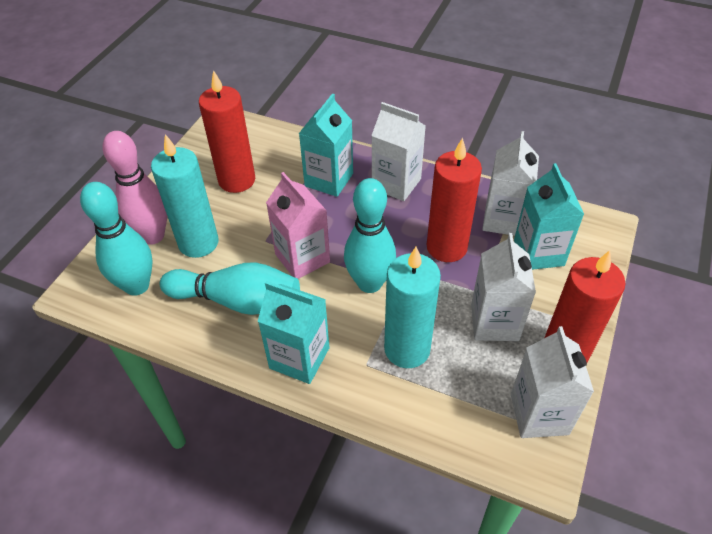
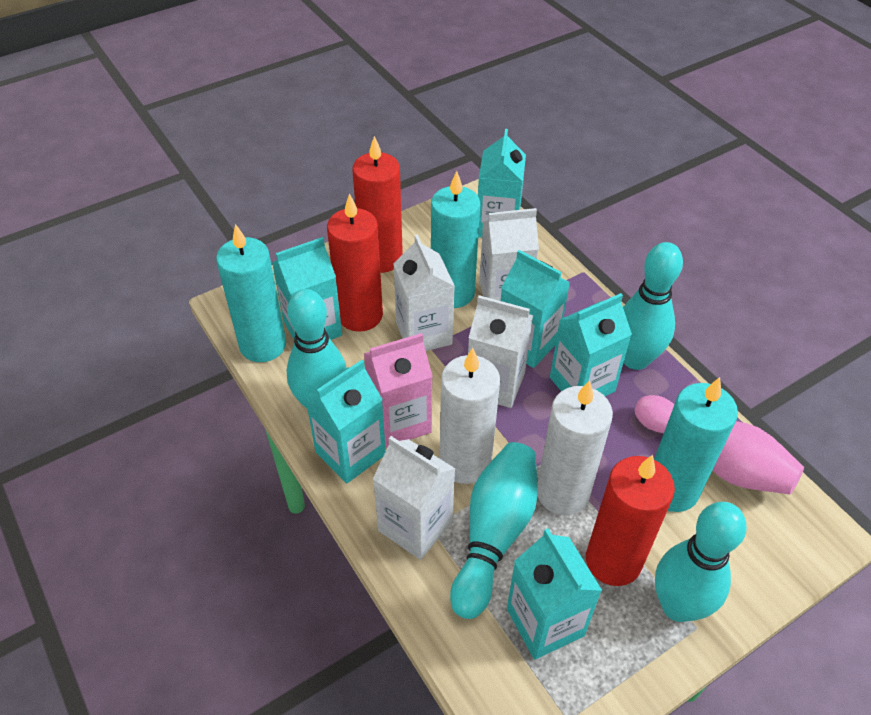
turquoise bowling pin: 3 -> 4
turquoise candle: 2 -> 3
turquoise carton: 3 -> 6
white candle: 0 -> 2

